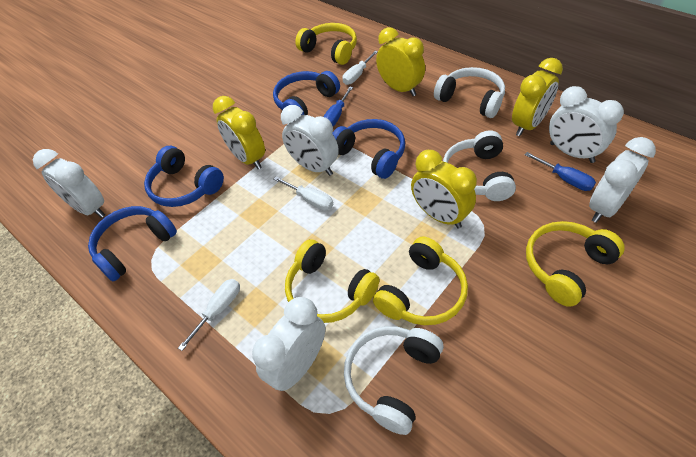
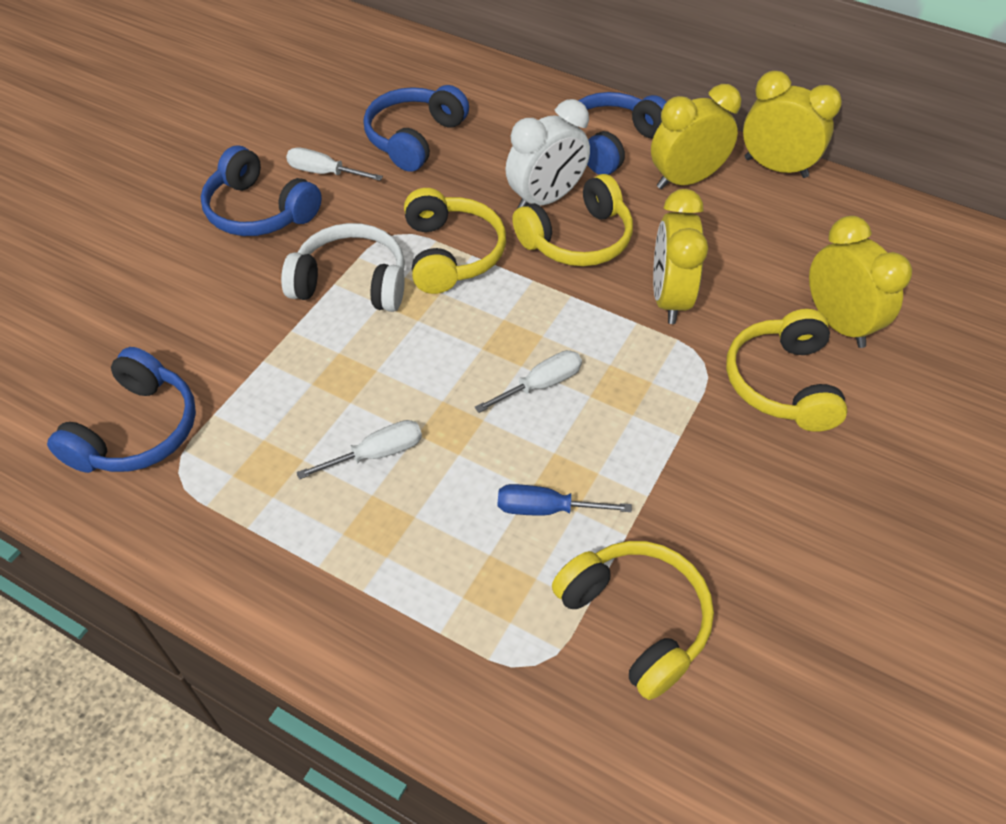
blue screwdriver: 2 -> 1
white clock: 5 -> 1
white headphones: 3 -> 1

